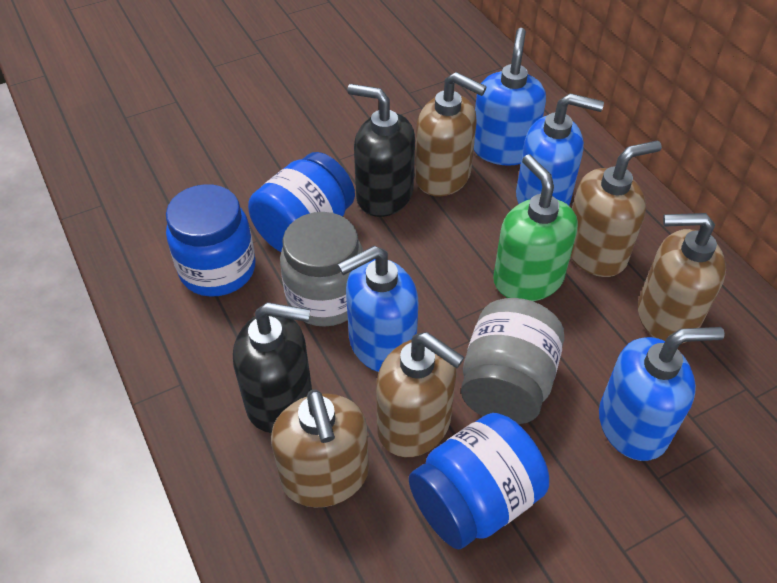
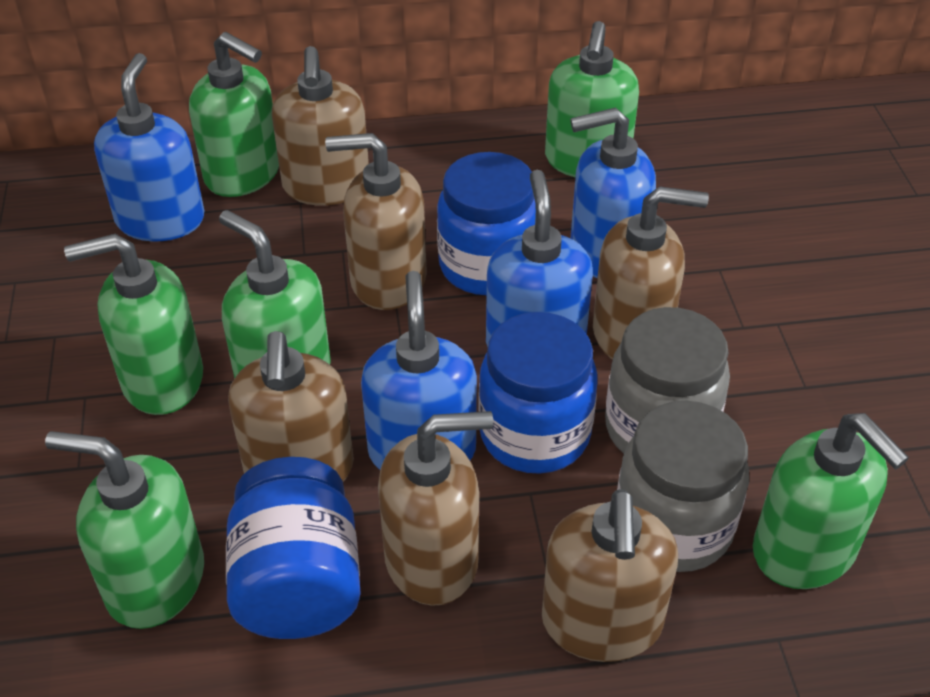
black soap dispenser: 2 -> 0
brown soap dispenser: 5 -> 6
green soap dispenser: 1 -> 6

